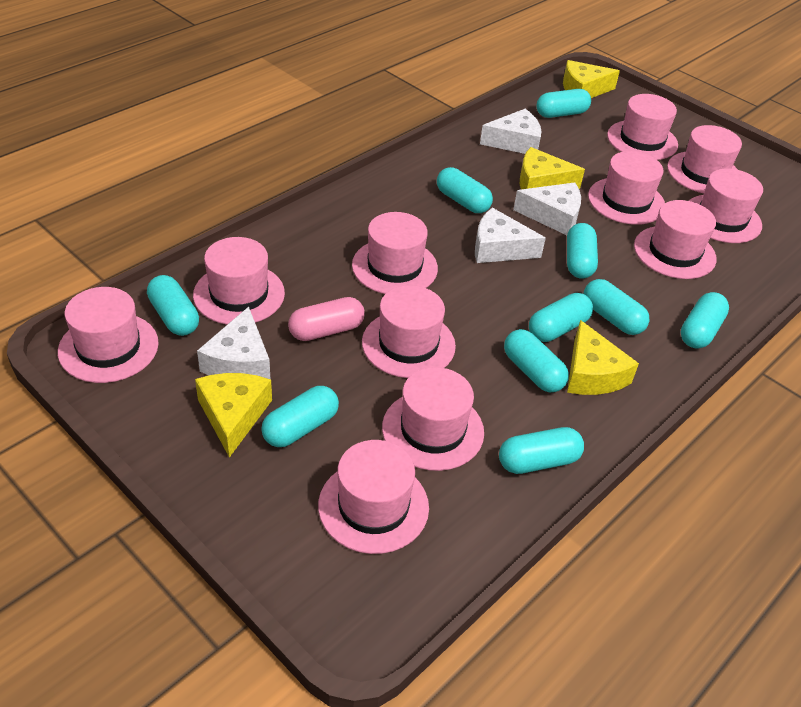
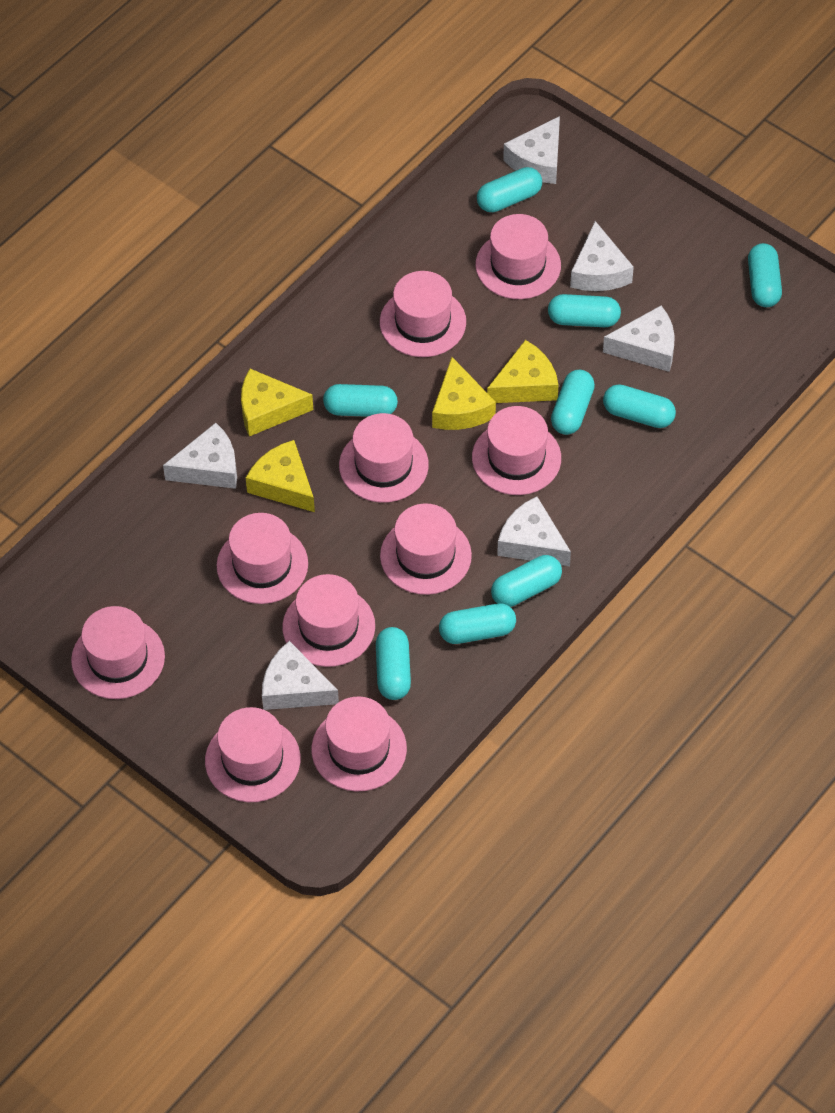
pink capsule: 1 -> 0
pink hat: 11 -> 10
turquoise capsule: 10 -> 9
white cheese: 4 -> 6

